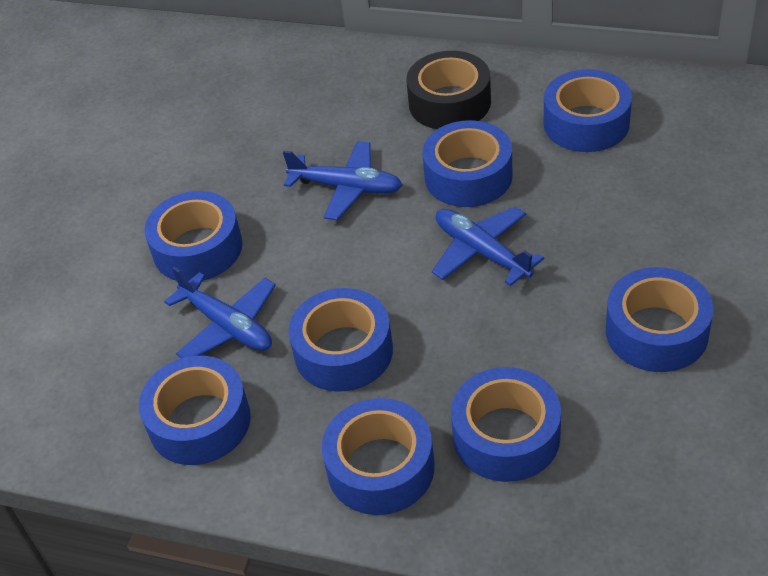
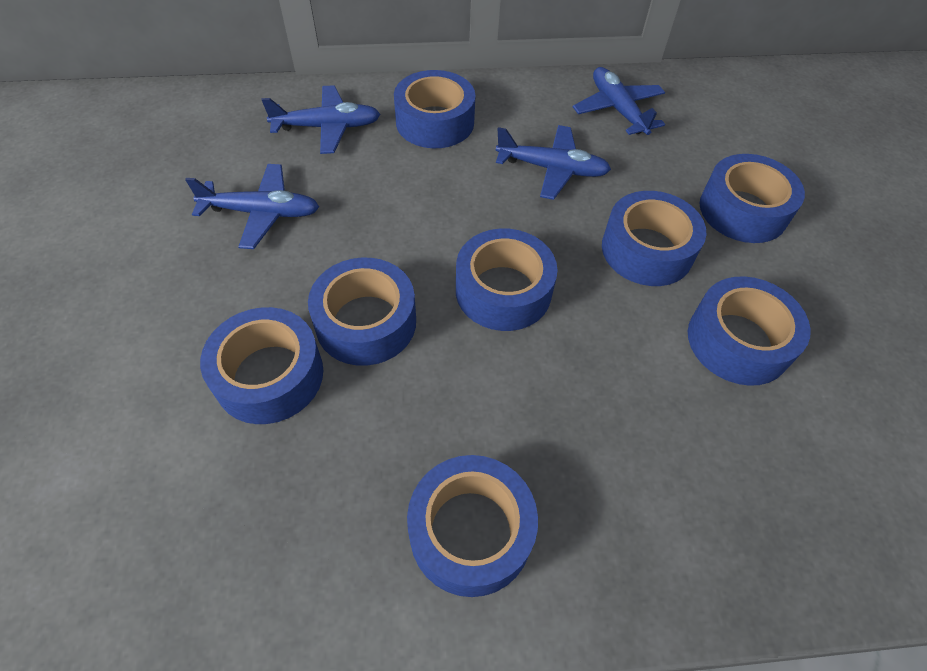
black tape: 1 -> 0
blue plane: 3 -> 4

